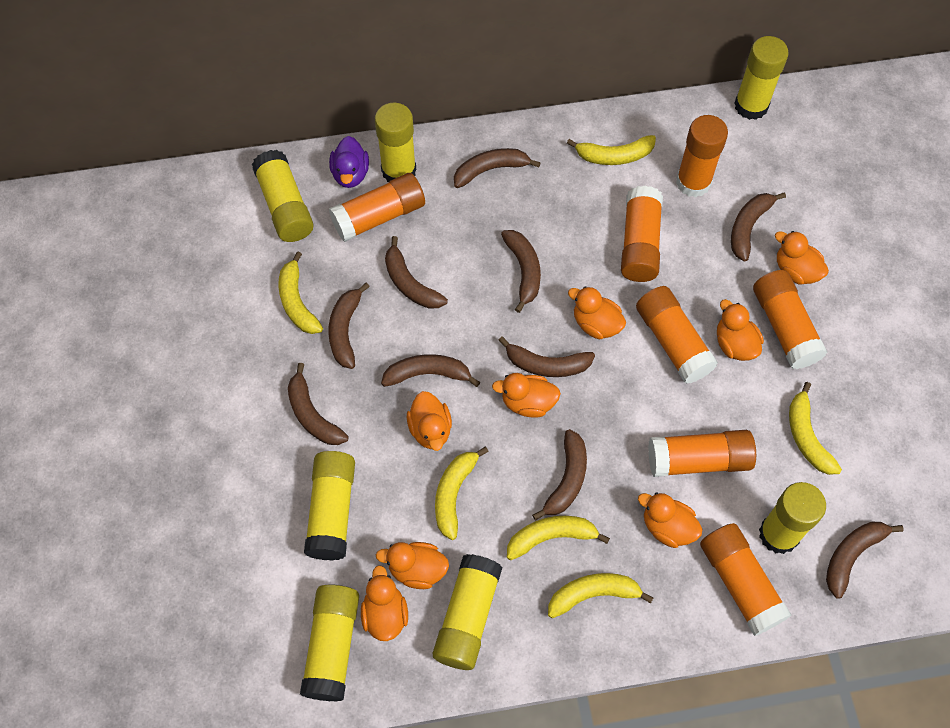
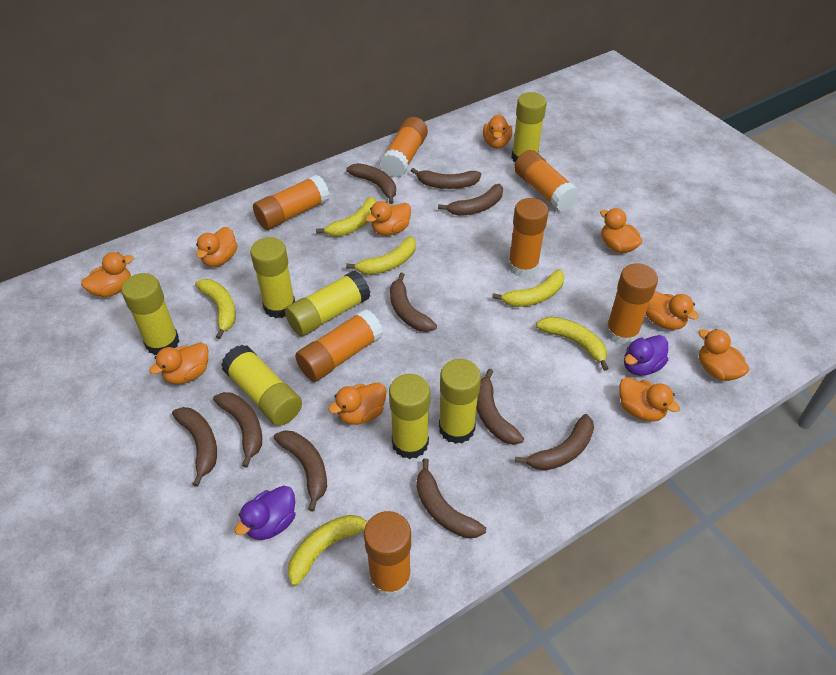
orange duck: 8 -> 10
purple duck: 1 -> 2

